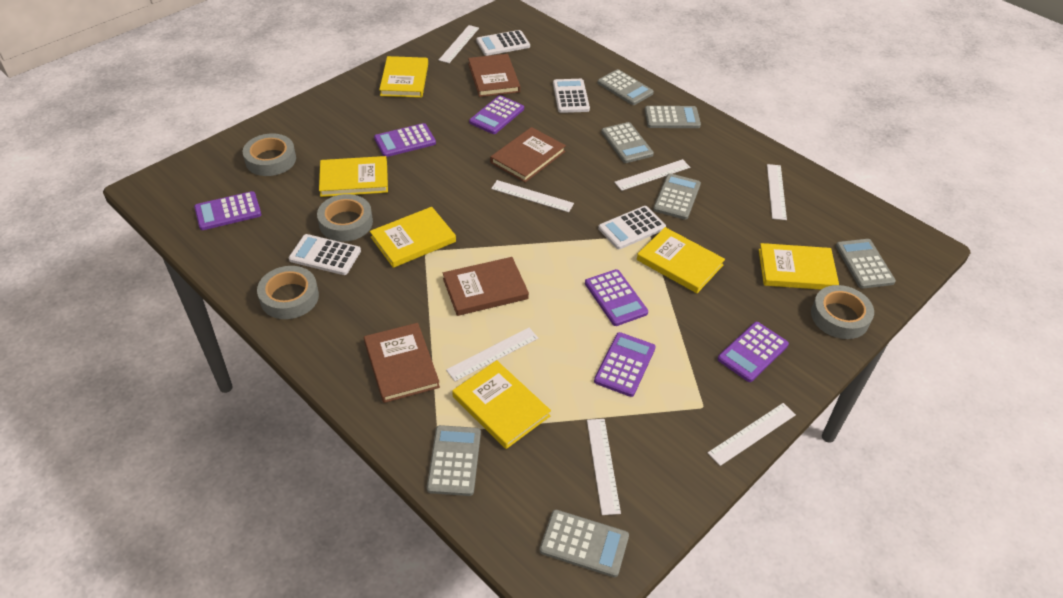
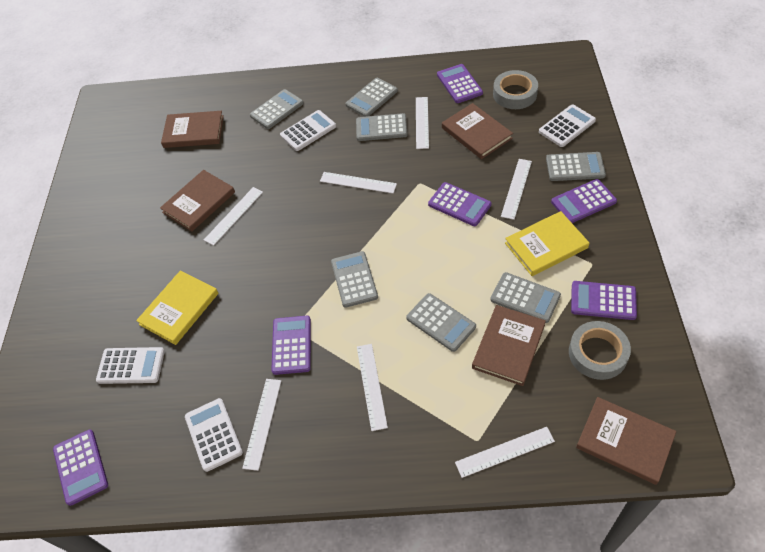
brown book: 4 -> 5
grey tape: 4 -> 2
yellow book: 6 -> 2

